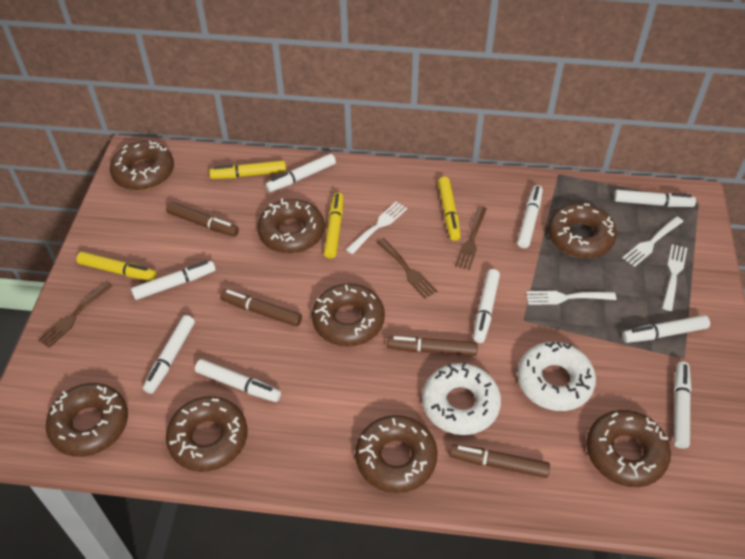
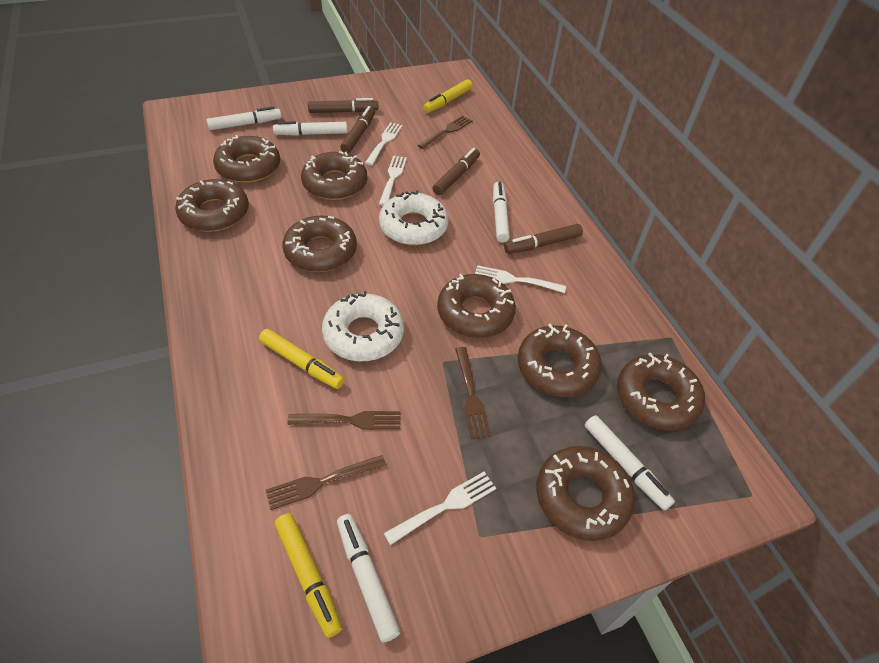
brown fork: 3 -> 4
white marker: 9 -> 5
yellow marker: 4 -> 3

